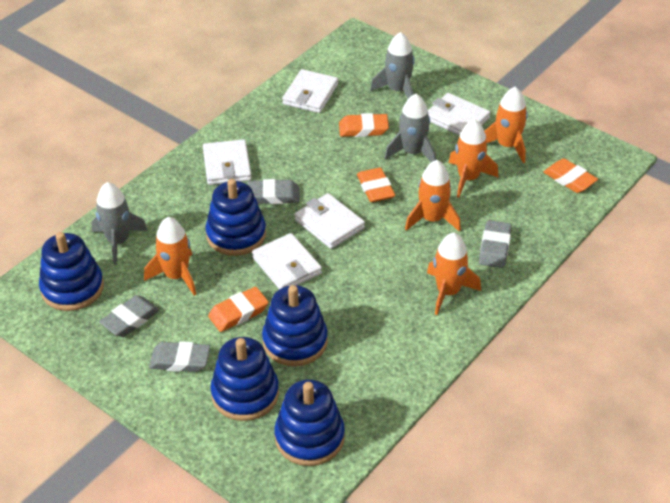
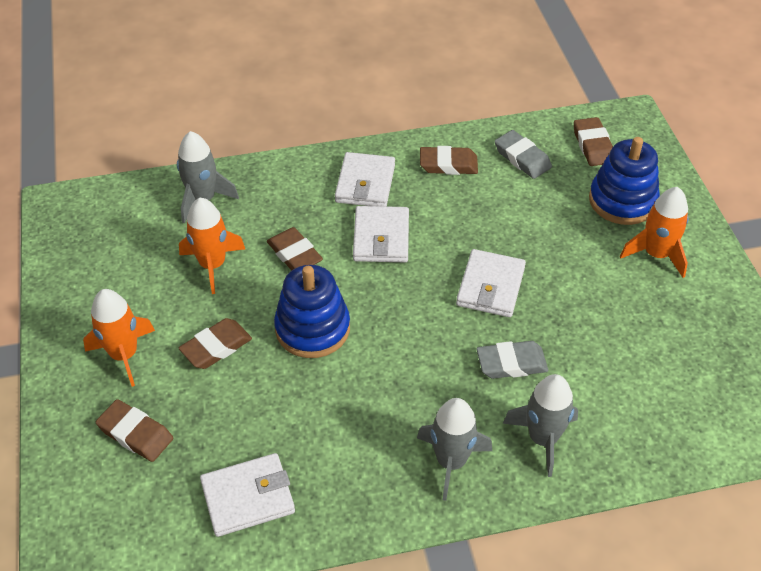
blue stacking toy: 5 -> 2
brown eraser: 0 -> 5
grey eraser: 4 -> 2
orange eraser: 4 -> 0
orange rocket: 5 -> 3
white wallet: 5 -> 4

